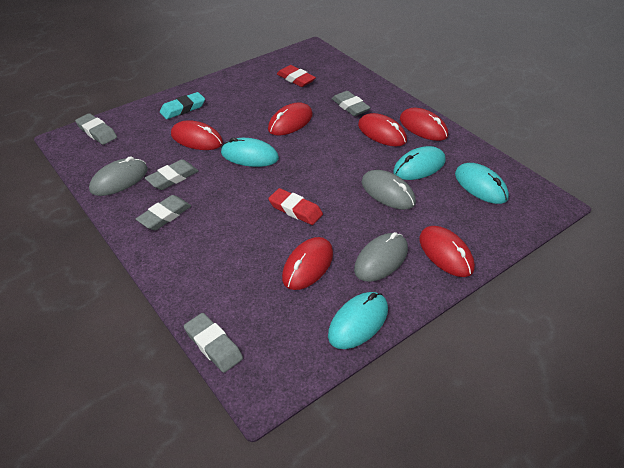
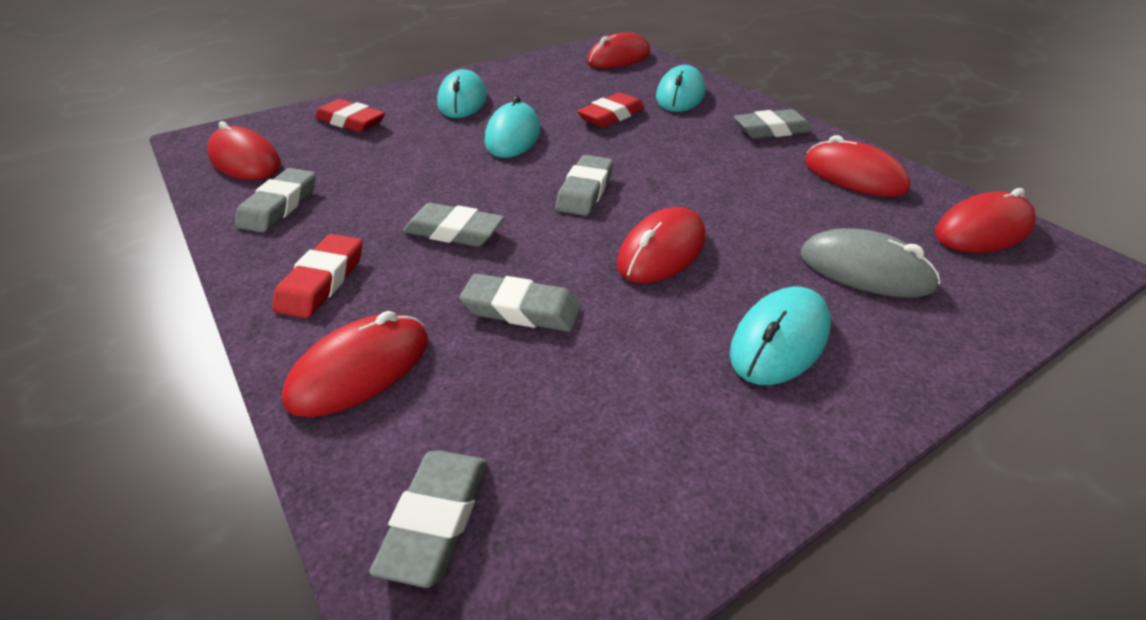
grey eraser: 5 -> 6
grey mouse: 3 -> 1
red eraser: 2 -> 3
turquoise eraser: 1 -> 0

